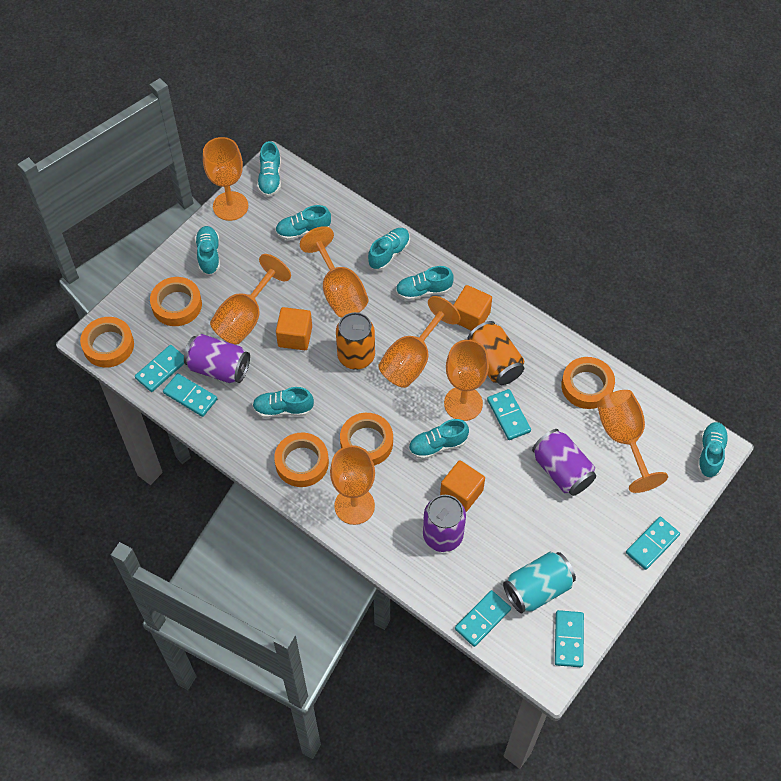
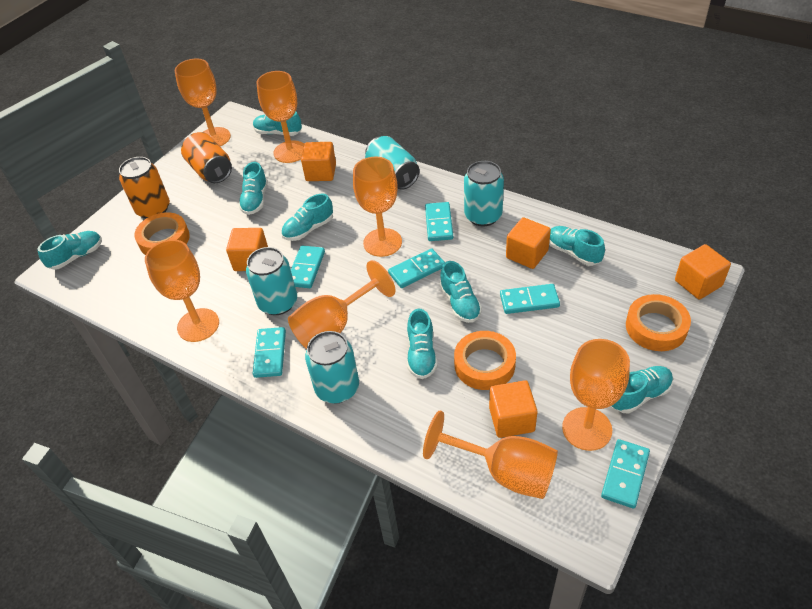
orange cube: 3 -> 5
orange tape: 5 -> 3
purple can: 3 -> 0
turquoise can: 1 -> 4

